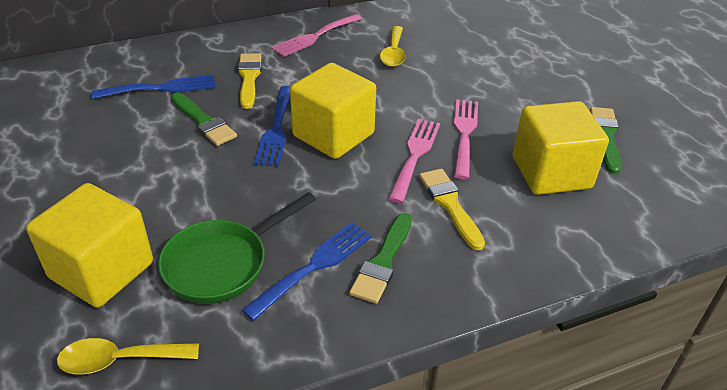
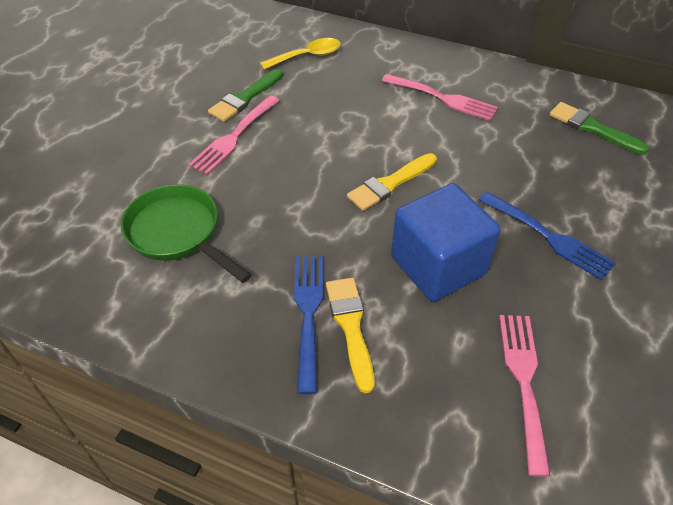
blue cube: 0 -> 1
blue fork: 3 -> 2
green brush: 3 -> 2
yellow cube: 3 -> 0
yellow spoon: 2 -> 1

